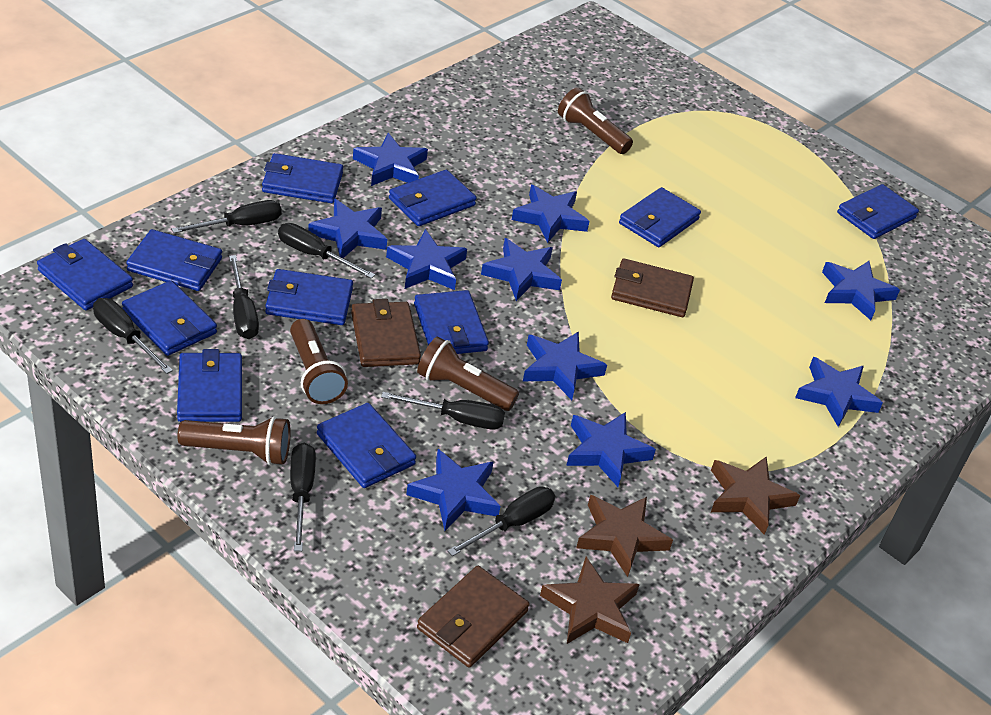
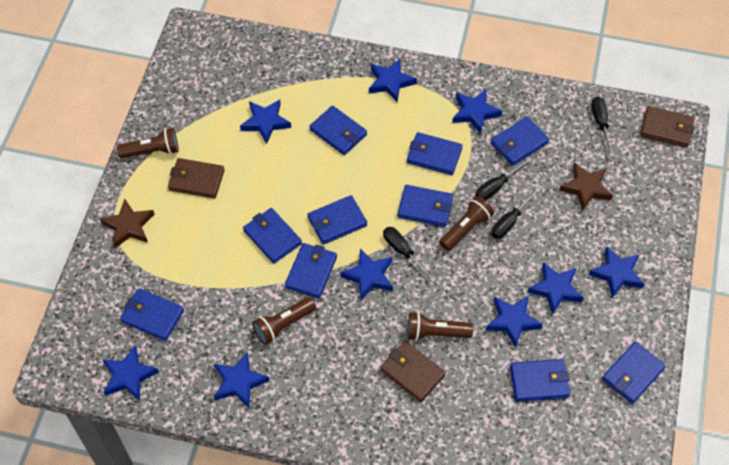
black screwdriver: 7 -> 4
blue star: 10 -> 9
blue wallet: 11 -> 10
brown star: 3 -> 2

